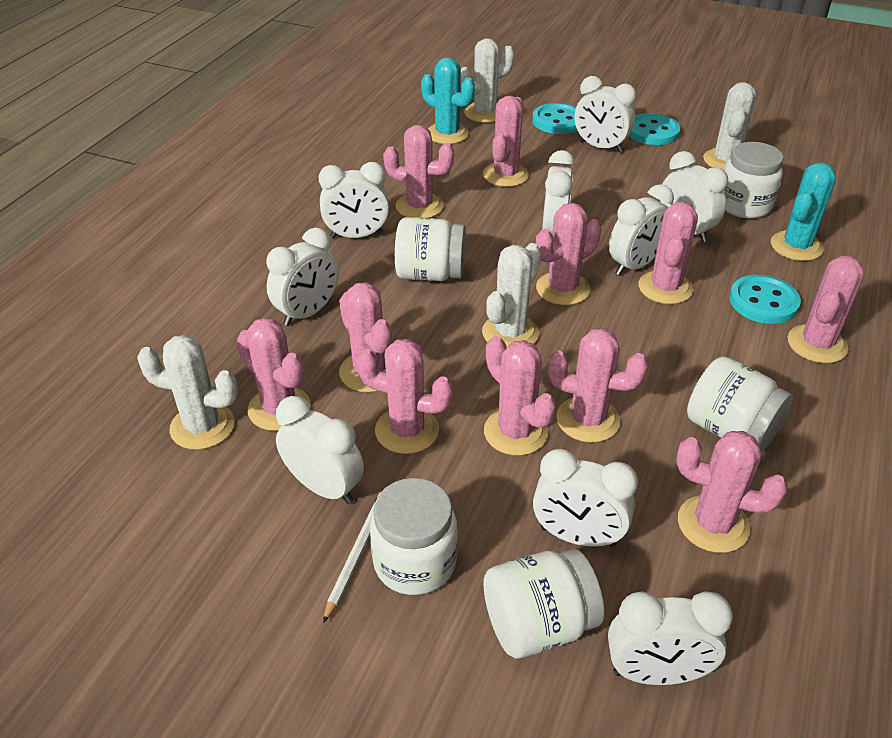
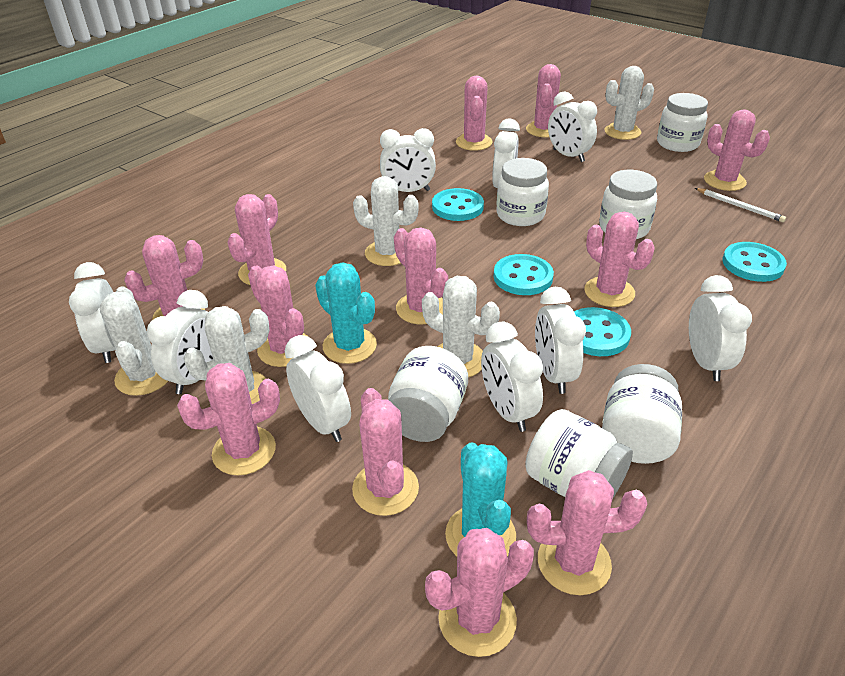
pink cactus: 11 -> 12
turquoise button: 3 -> 4
white cactus: 4 -> 5
white jar: 5 -> 6

